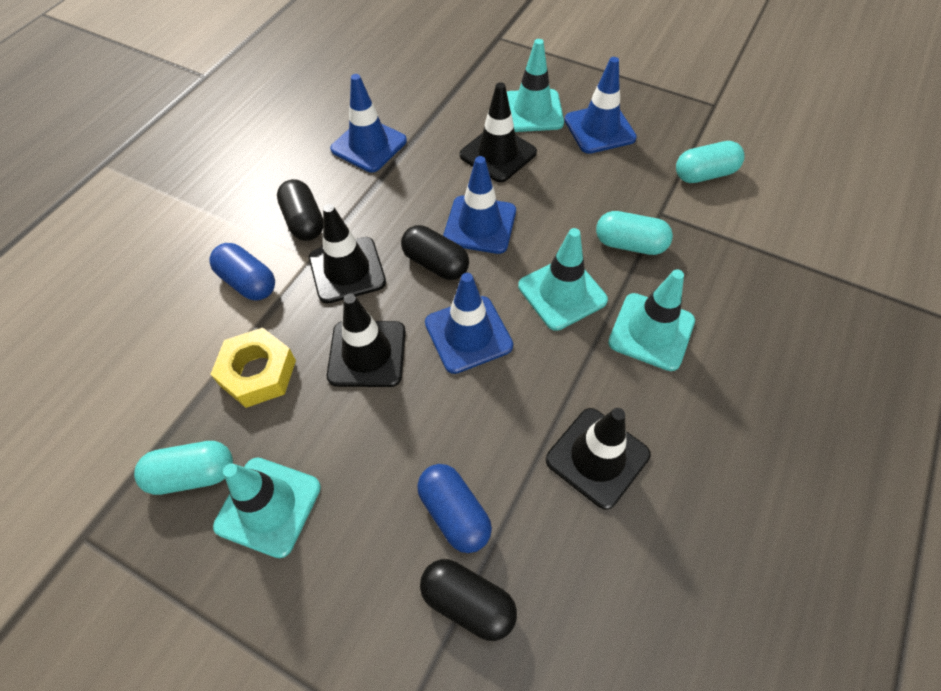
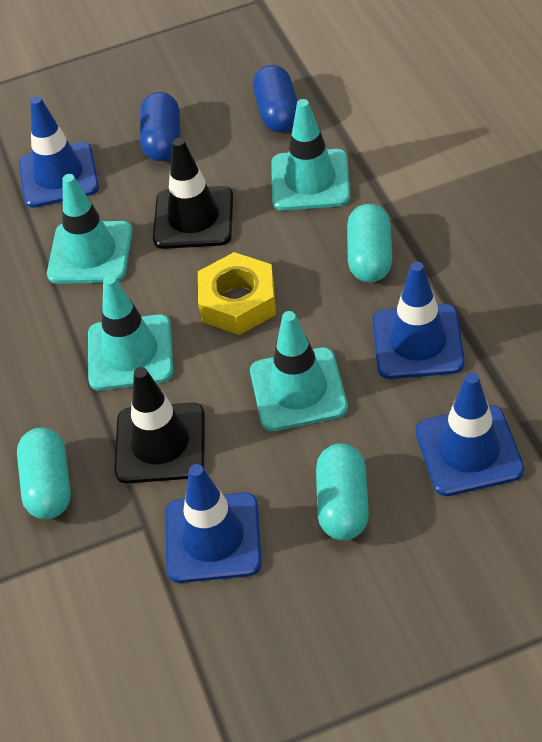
black capsule: 3 -> 0
black traffic cone: 4 -> 2

